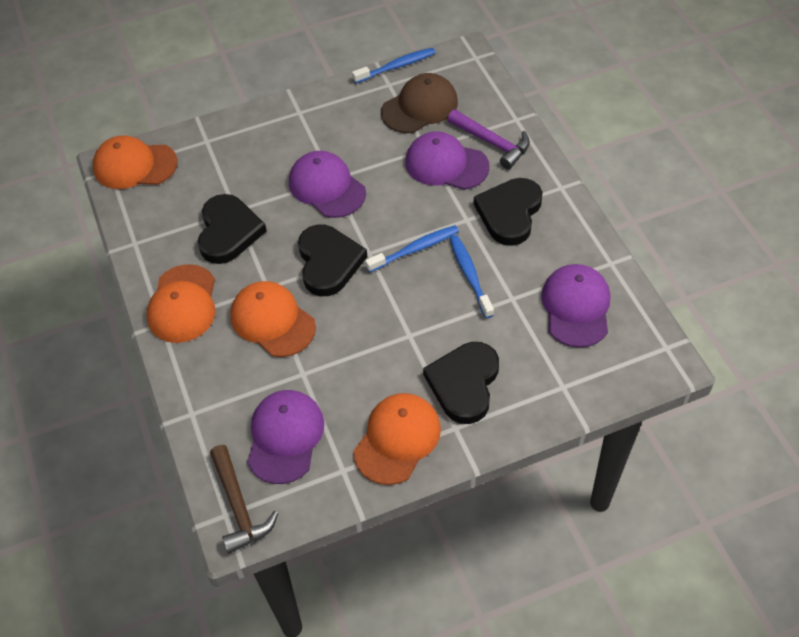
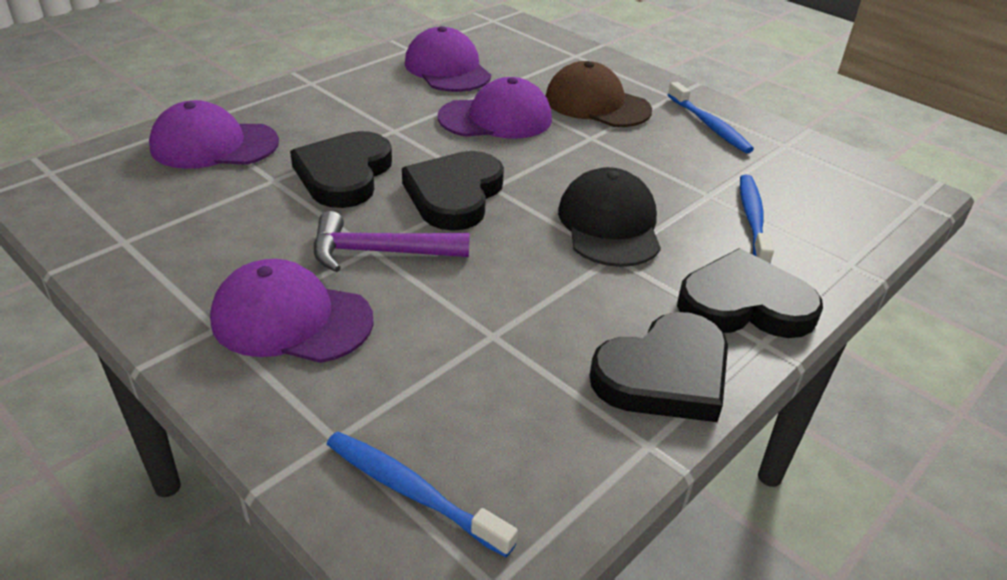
black cap: 0 -> 1
brown hammer: 1 -> 0
orange cap: 4 -> 0

